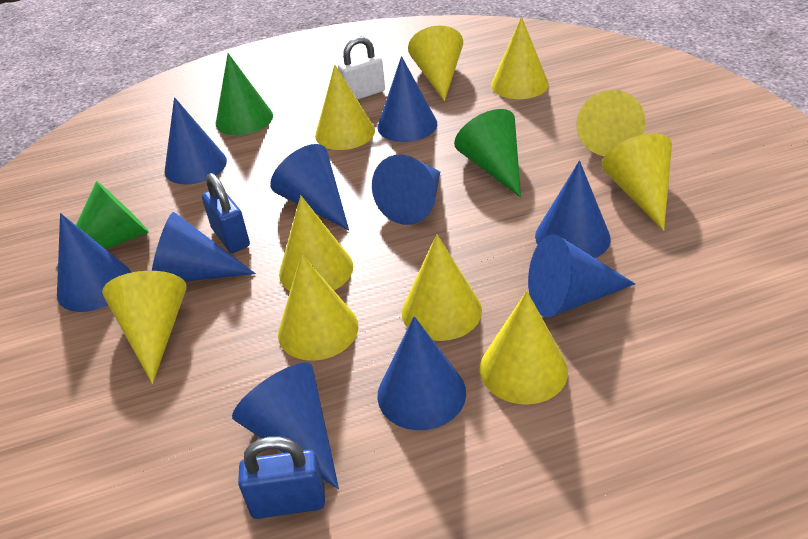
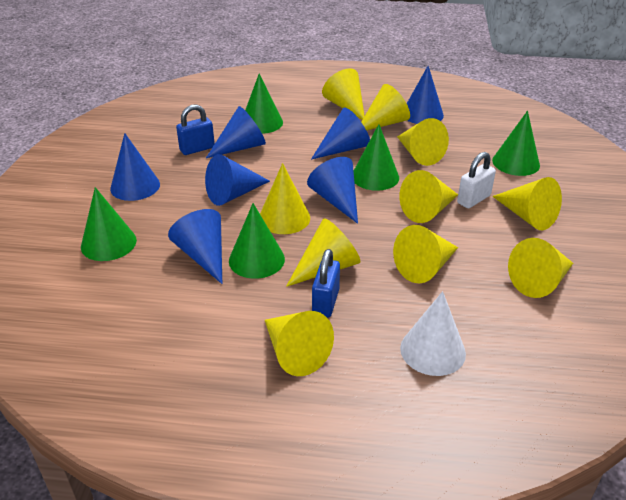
blue cone: 10 -> 7
green cone: 3 -> 5
white cone: 0 -> 1

